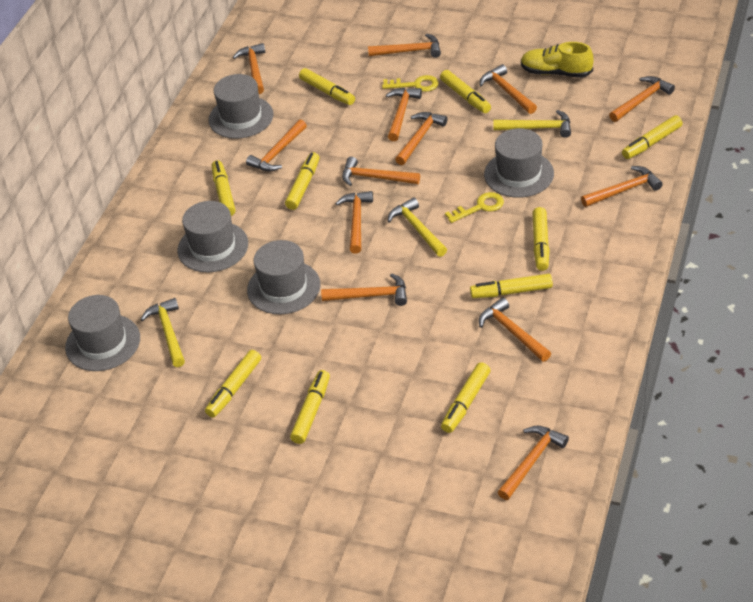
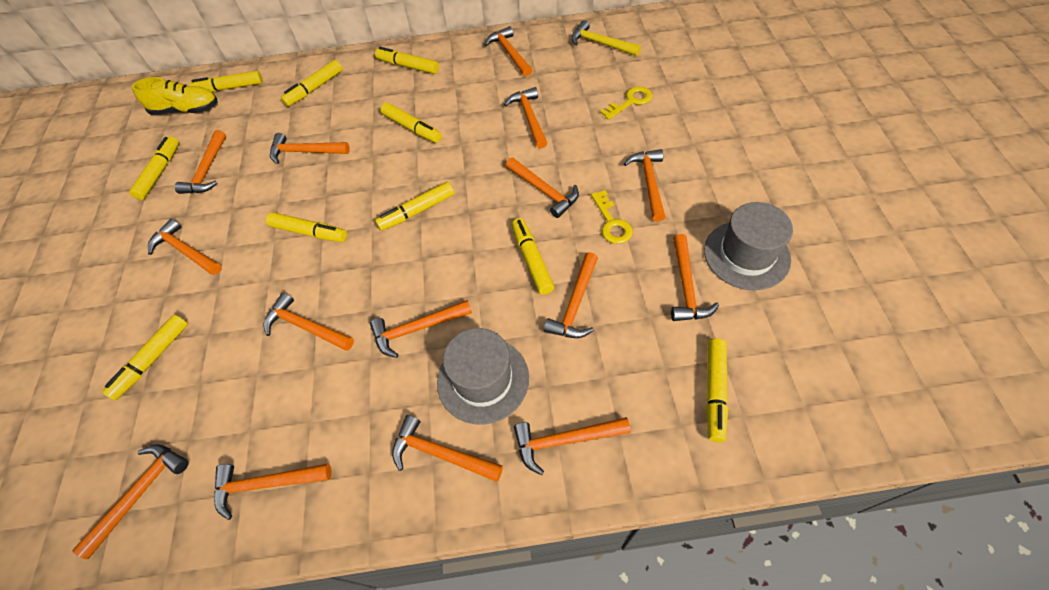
grey hat: 5 -> 2
orange hammer: 13 -> 15
yellow hammer: 3 -> 1

